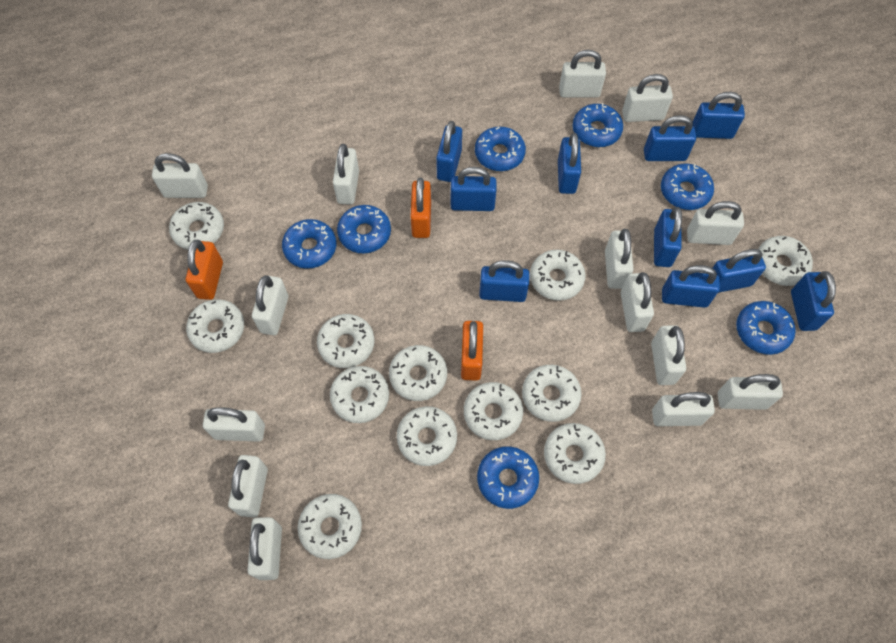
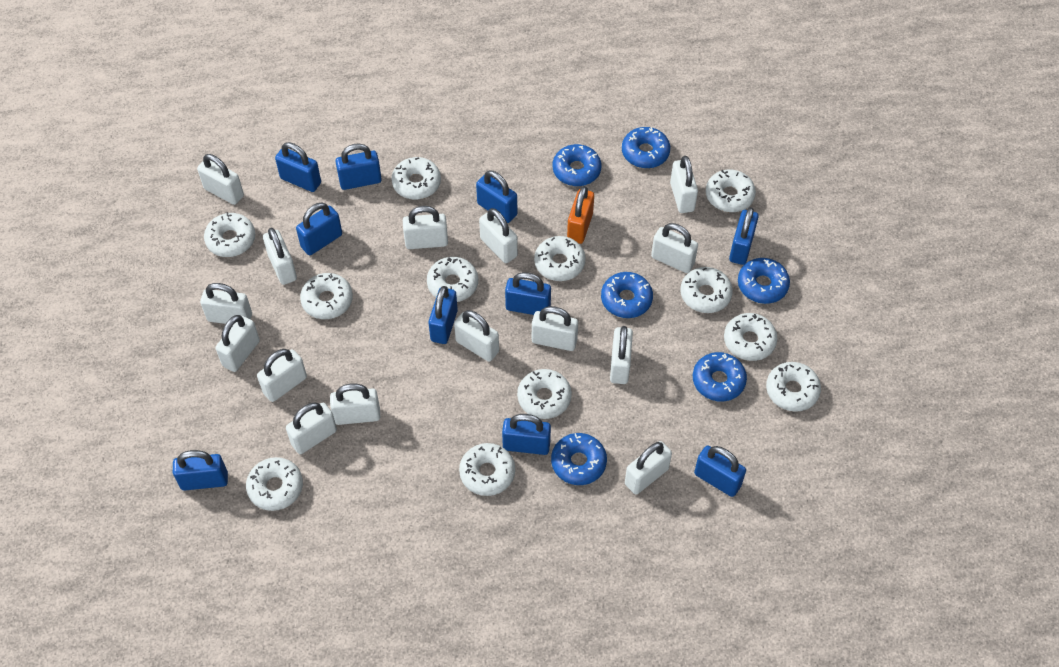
blue donut: 7 -> 6
orange padlock: 3 -> 1
white padlock: 14 -> 15

